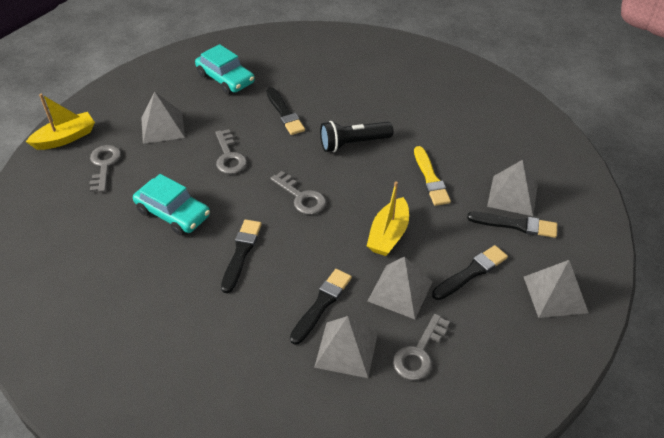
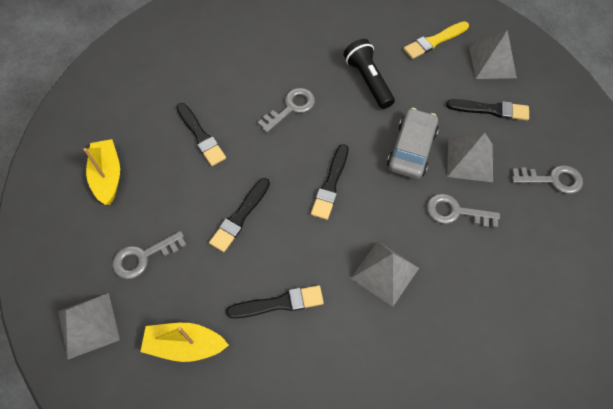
grey car: 0 -> 1
grey pyramid: 5 -> 4
turquoise car: 2 -> 0

